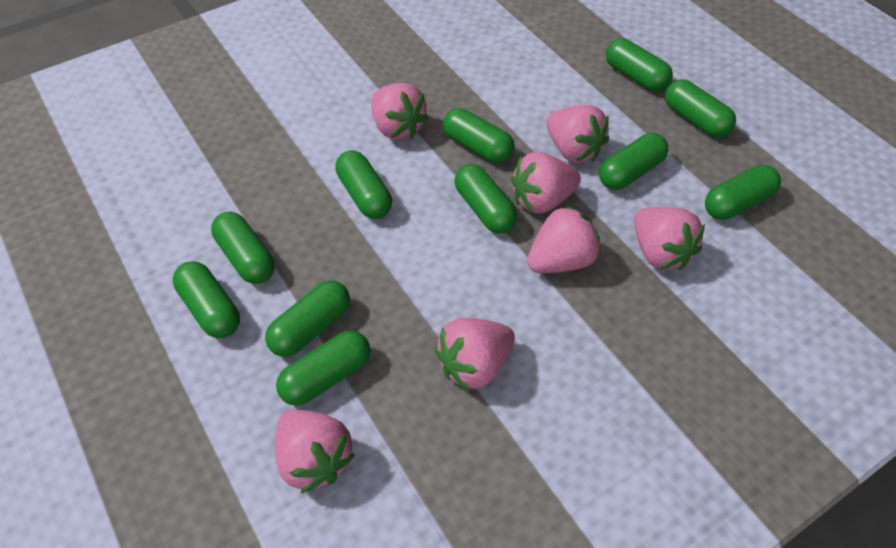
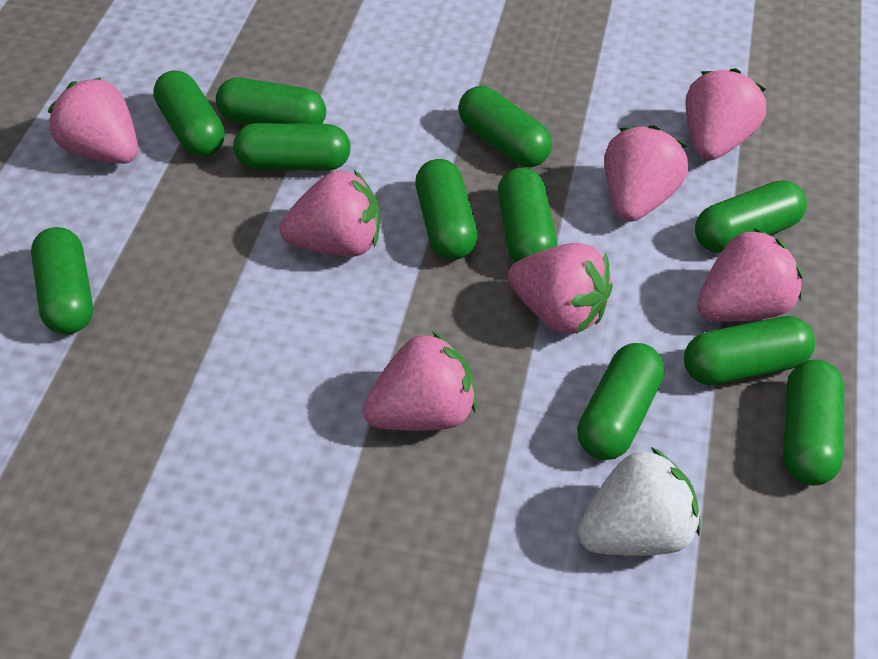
white strawberry: 0 -> 1

